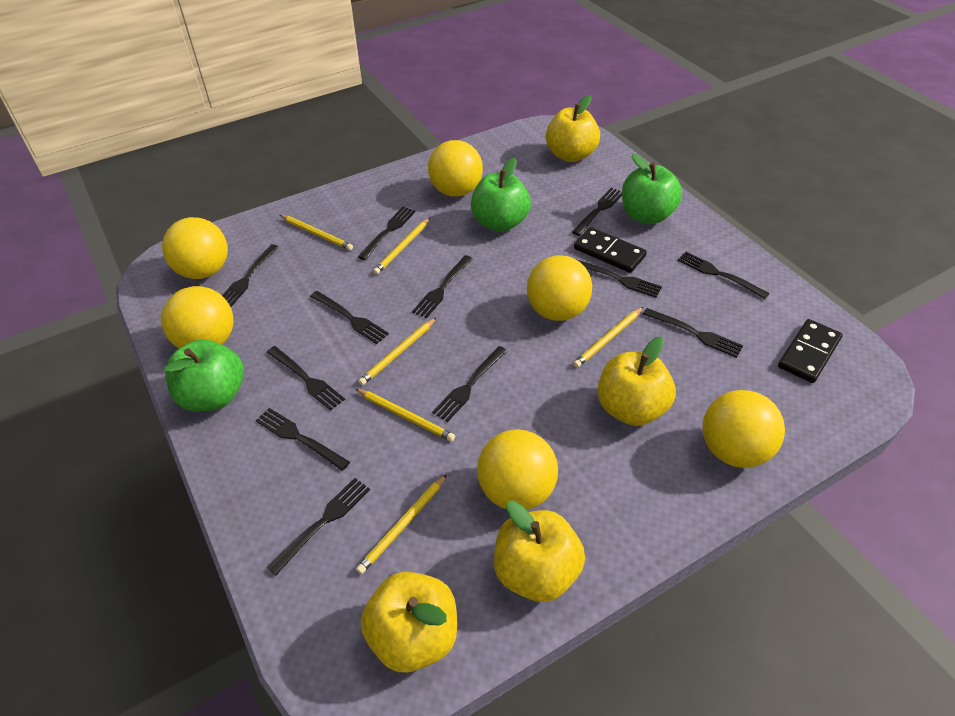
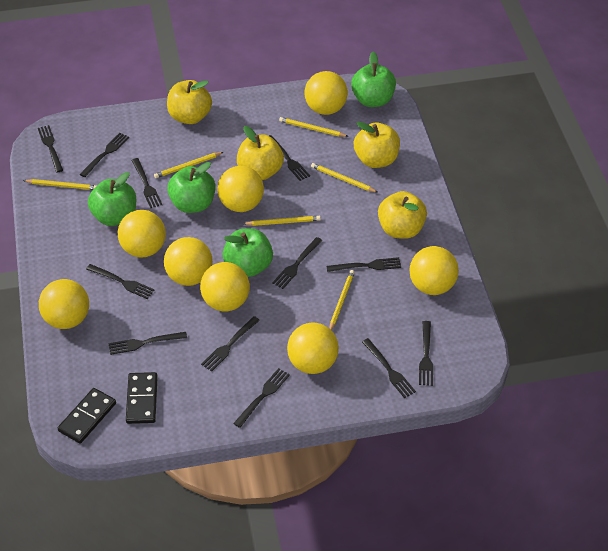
green apple: 3 -> 4
yellow ball: 6 -> 8

